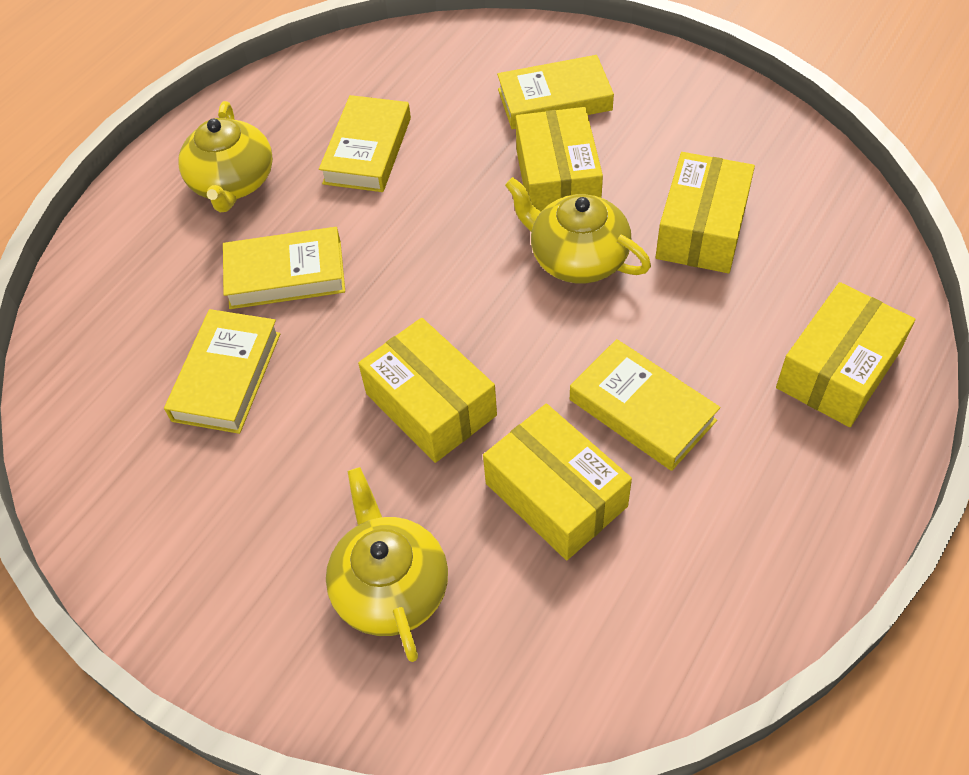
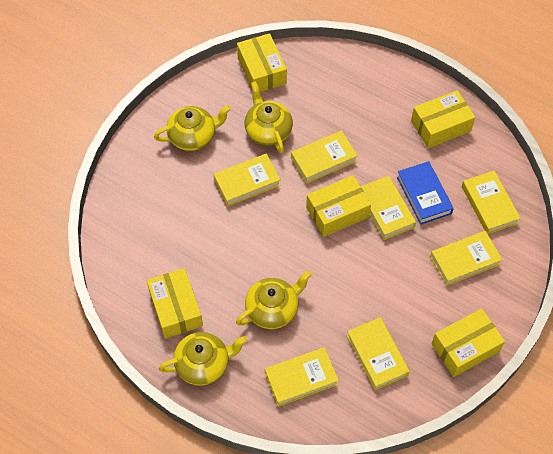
blue book: 0 -> 1
yellow book: 5 -> 7
yellow teapot: 3 -> 4

